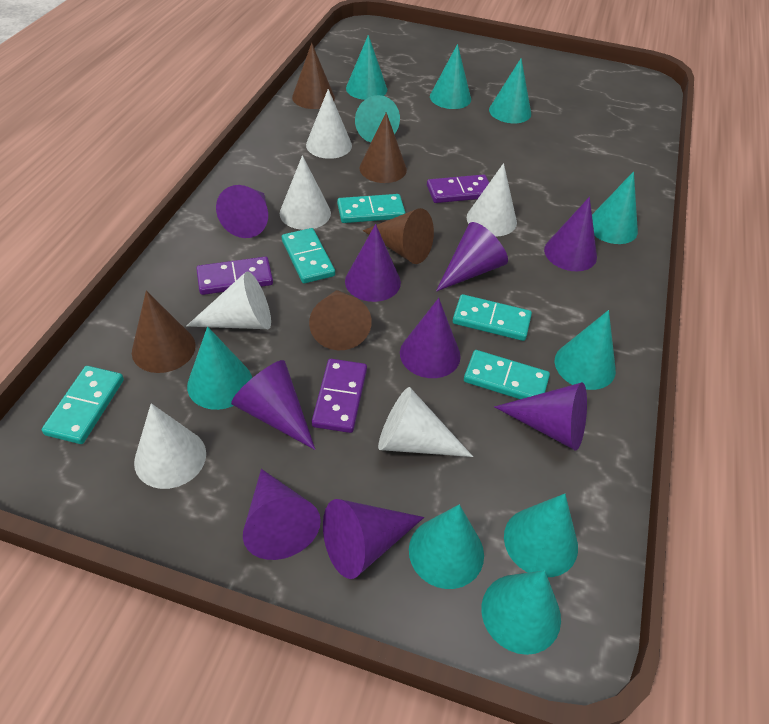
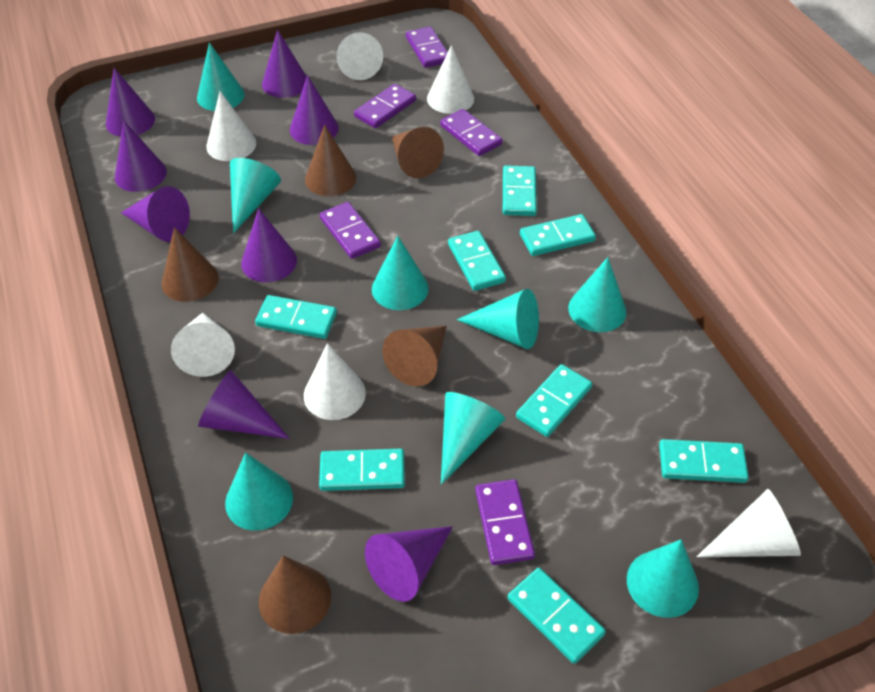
purple cone: 9 -> 8
purple domino: 3 -> 5
turquoise cone: 10 -> 8
turquoise domino: 5 -> 8

